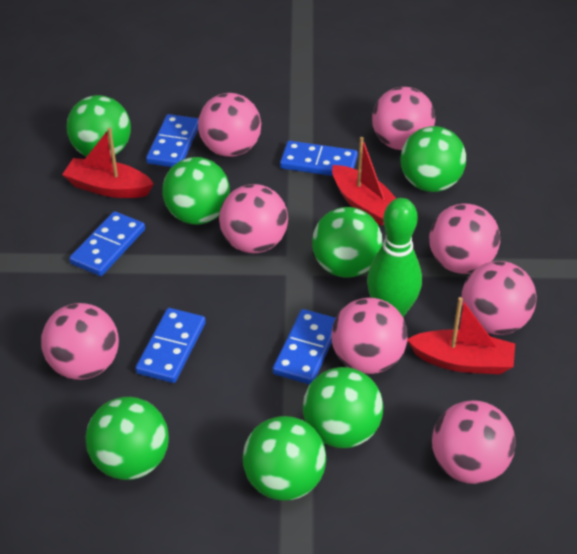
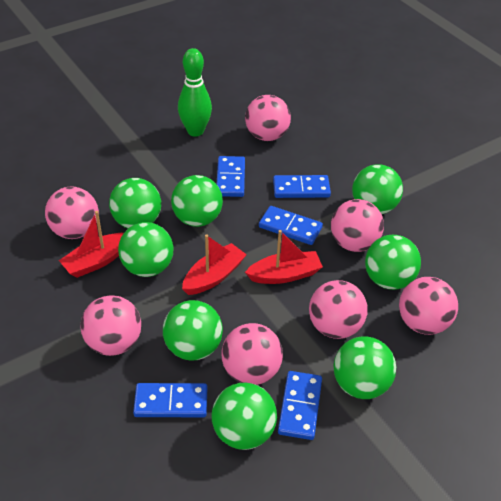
green ball: 7 -> 8
pink ball: 8 -> 7

